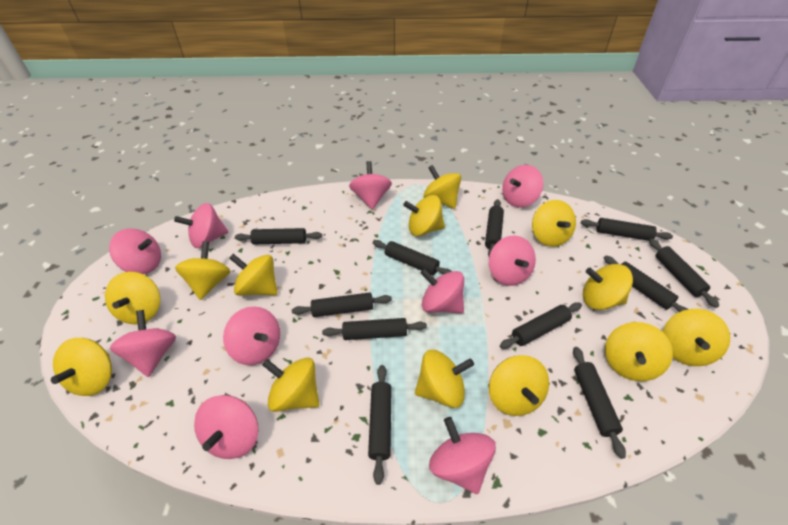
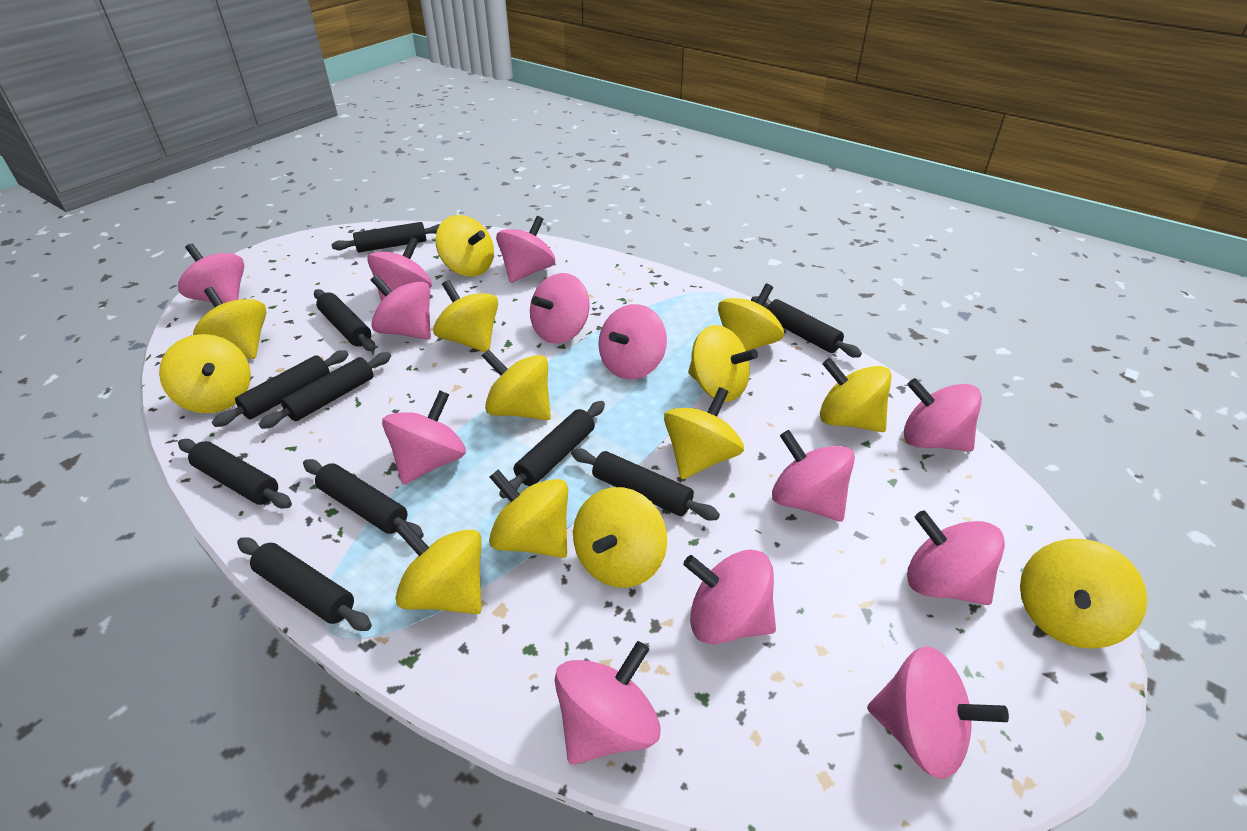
black rolling pin: 11 -> 10
pink spinning top: 10 -> 13

